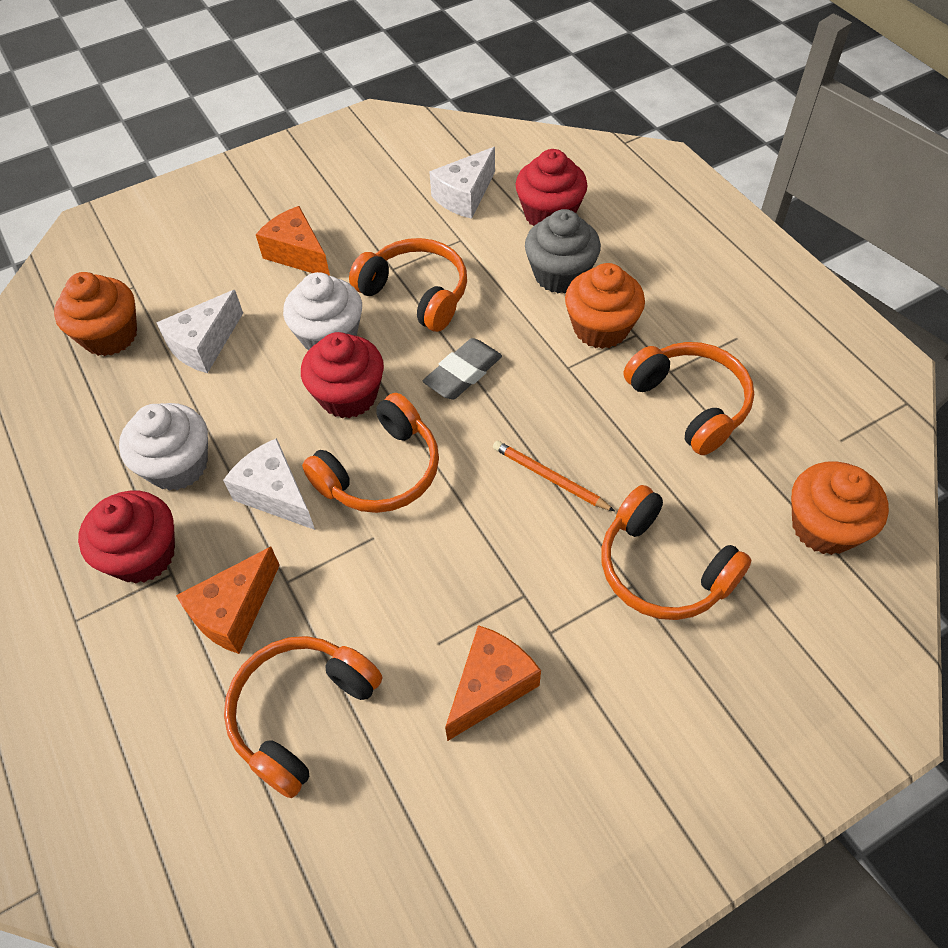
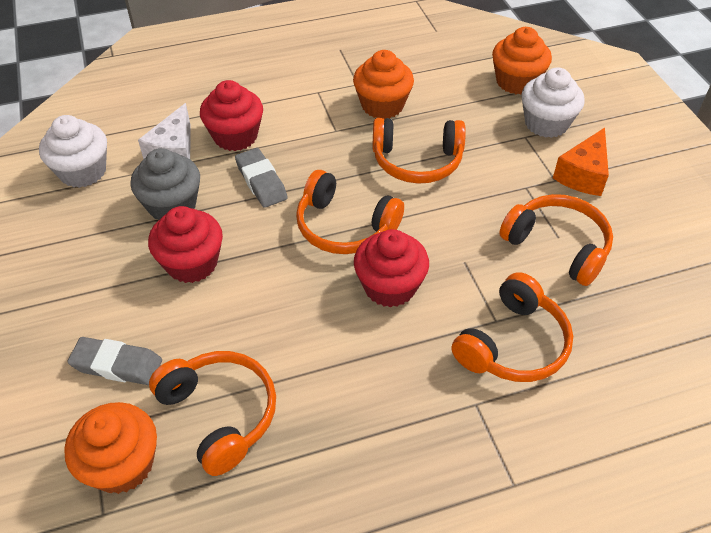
grey eraser: 1 -> 2
orange cheese: 3 -> 1
orange pencil: 1 -> 0
white cheese: 3 -> 1

